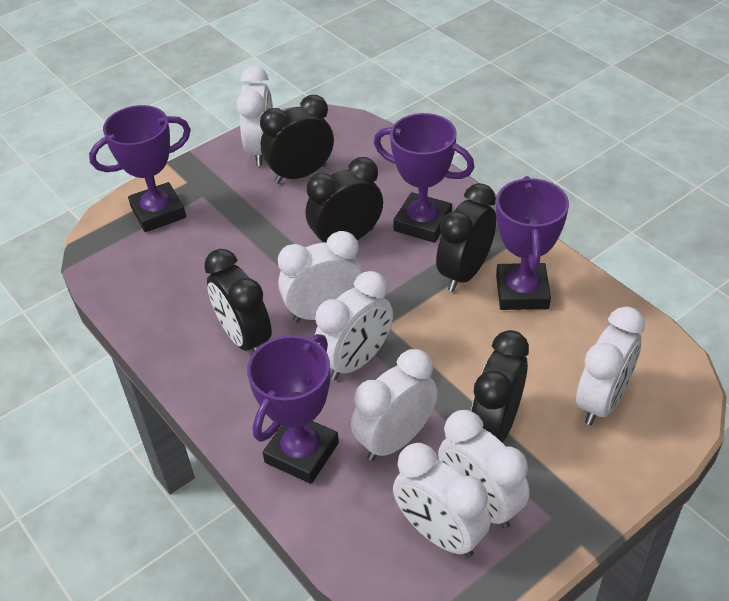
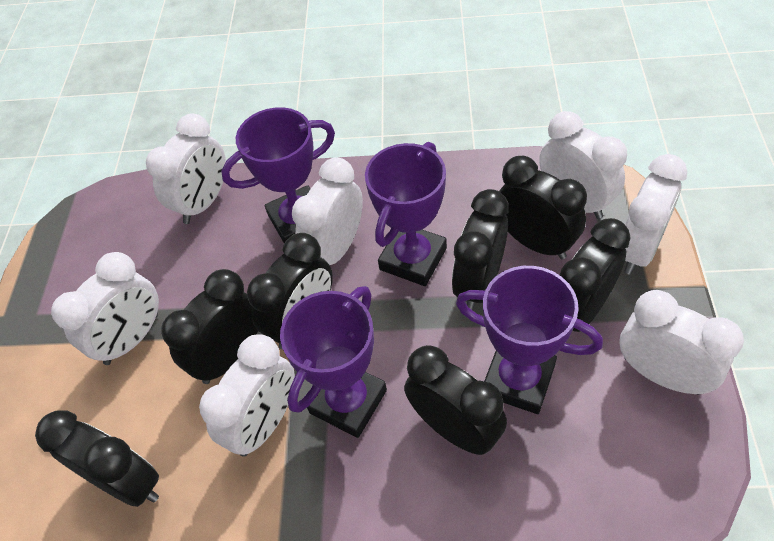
black clock: 5 -> 7

